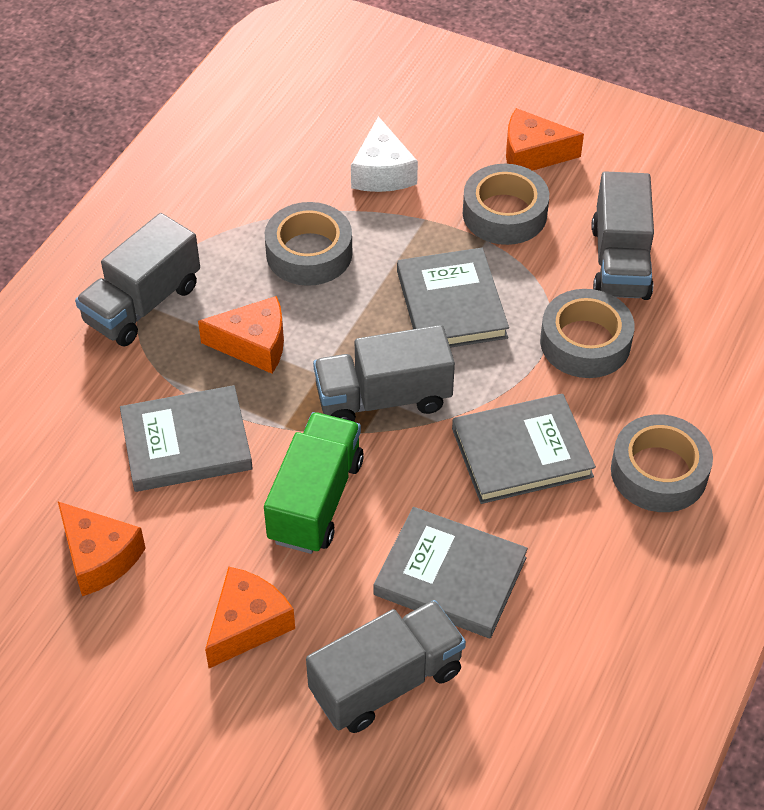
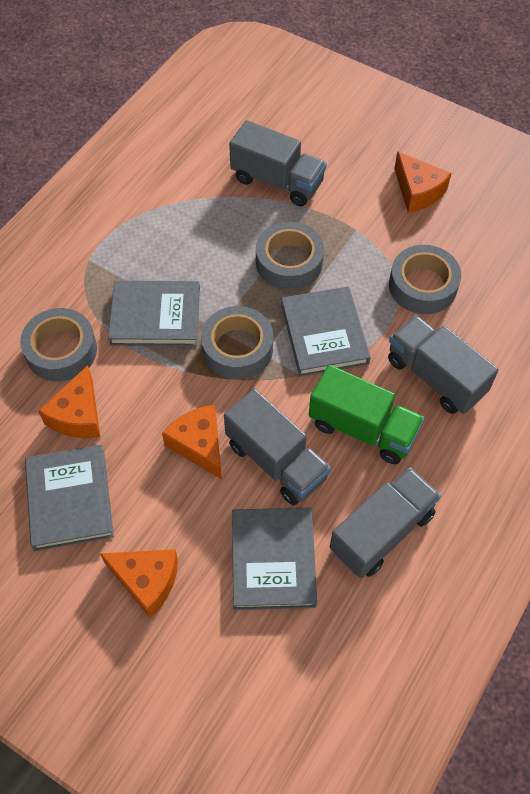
white cheese: 1 -> 0

